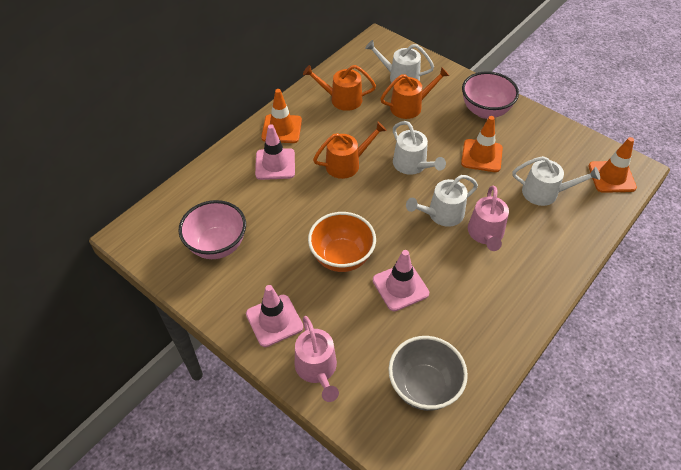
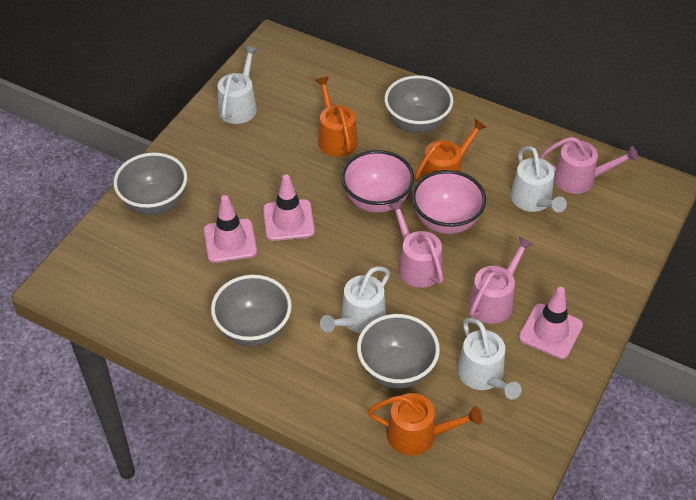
grey bowl: 1 -> 4
orange bowl: 1 -> 0
orange traffic cone: 3 -> 0
pink watering can: 2 -> 3

